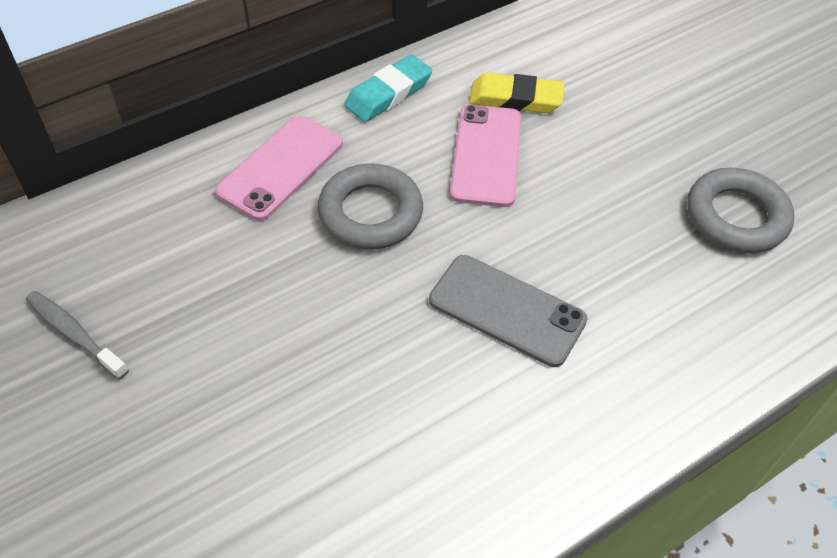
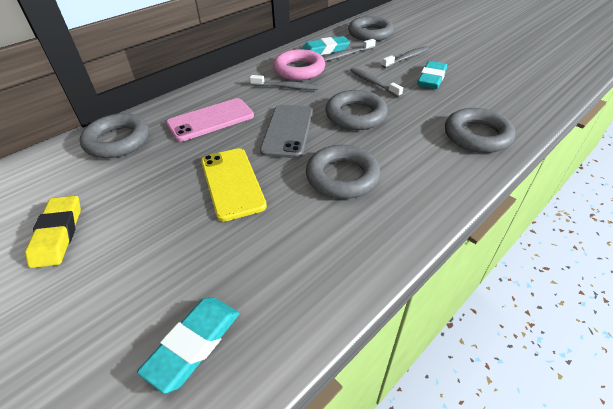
grey ring: 2 -> 5
grey toothbrush: 1 -> 4
pink phone: 2 -> 1
pink ring: 0 -> 1
turquoise eraser: 1 -> 3
yellow phone: 0 -> 1

